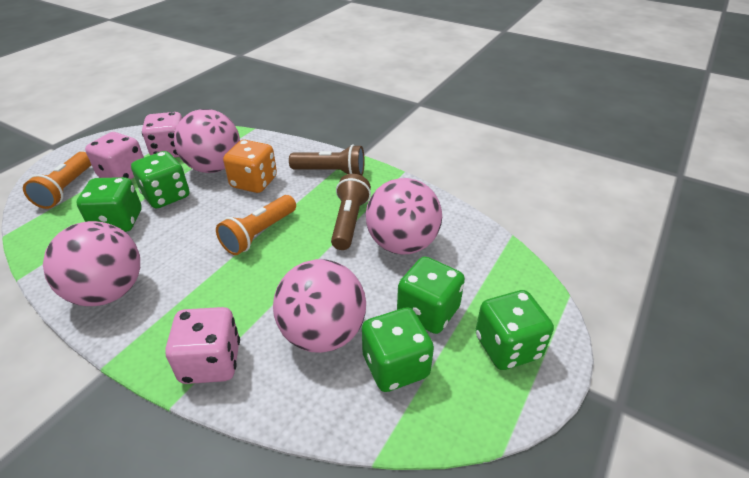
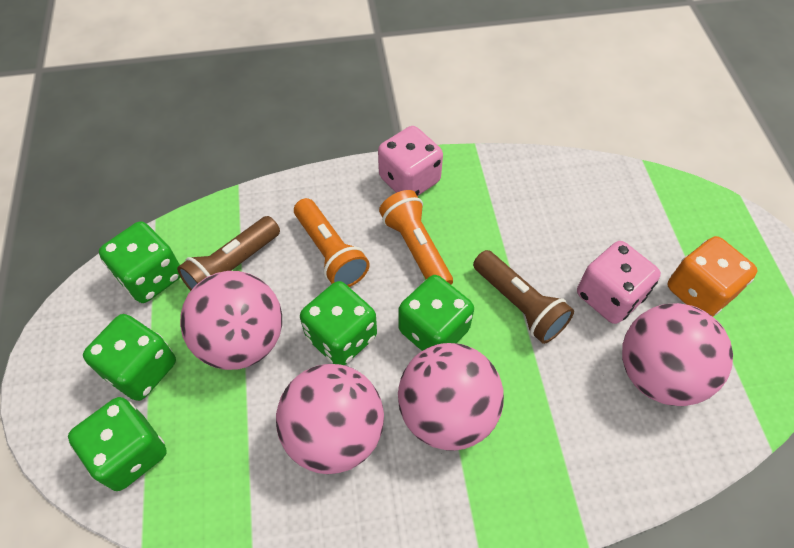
pink dice: 3 -> 2

